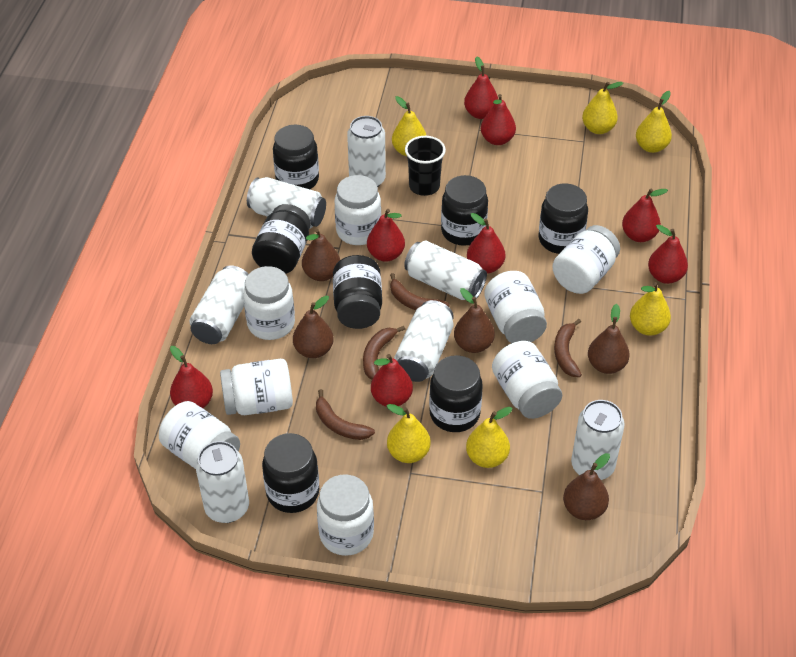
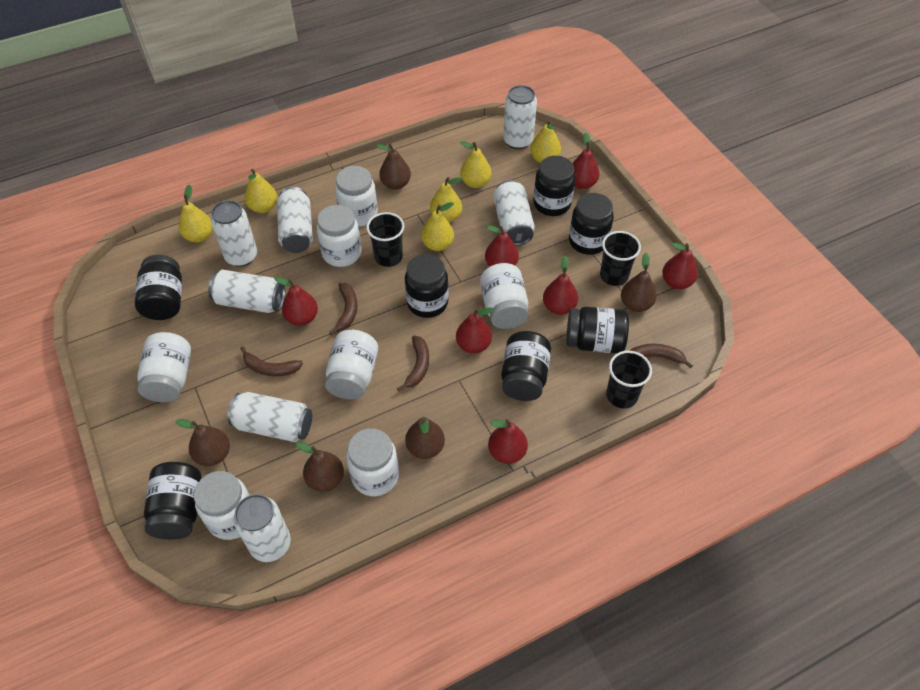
black cup: 1 -> 3
red pear: 8 -> 7
white jar: 8 -> 7

